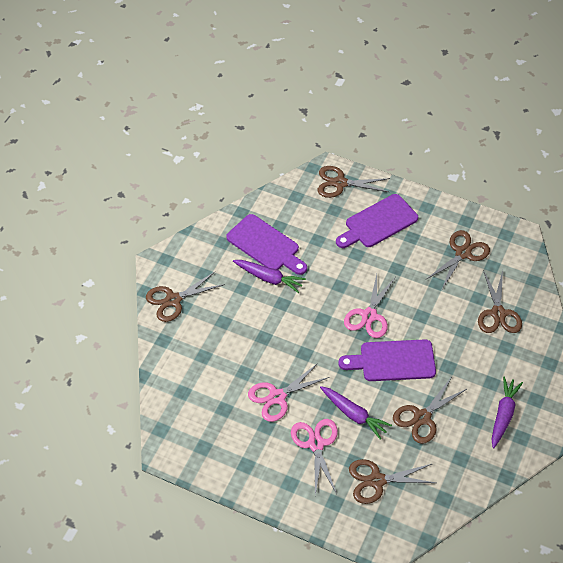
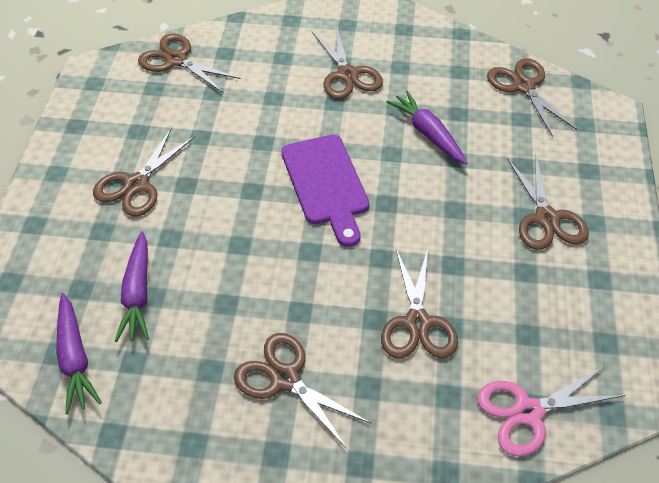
brown scissors: 6 -> 7
pink scissors: 3 -> 1
purple cutting board: 3 -> 1

